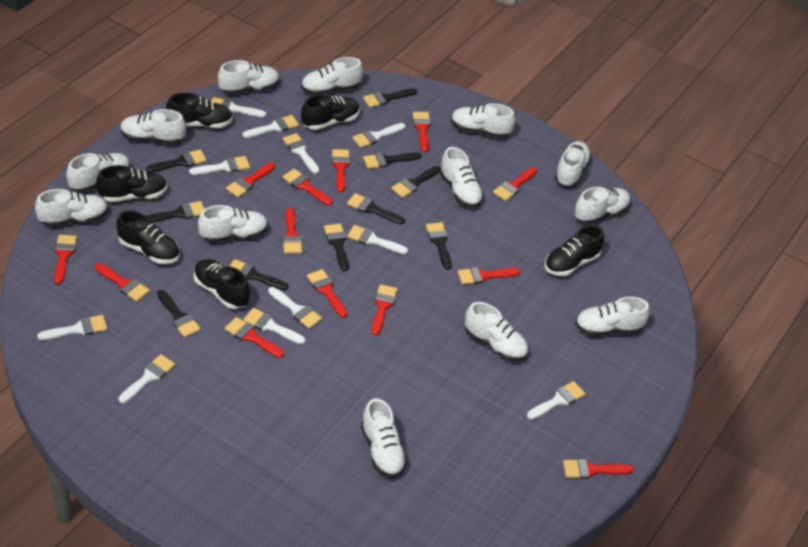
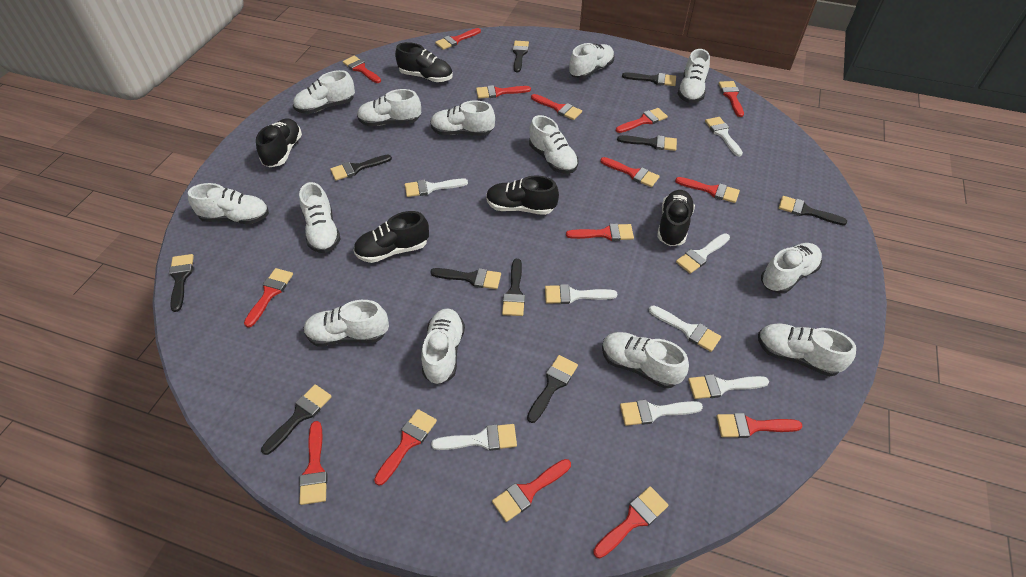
black shoe: 6 -> 5
red brush: 13 -> 15
white brush: 11 -> 8

